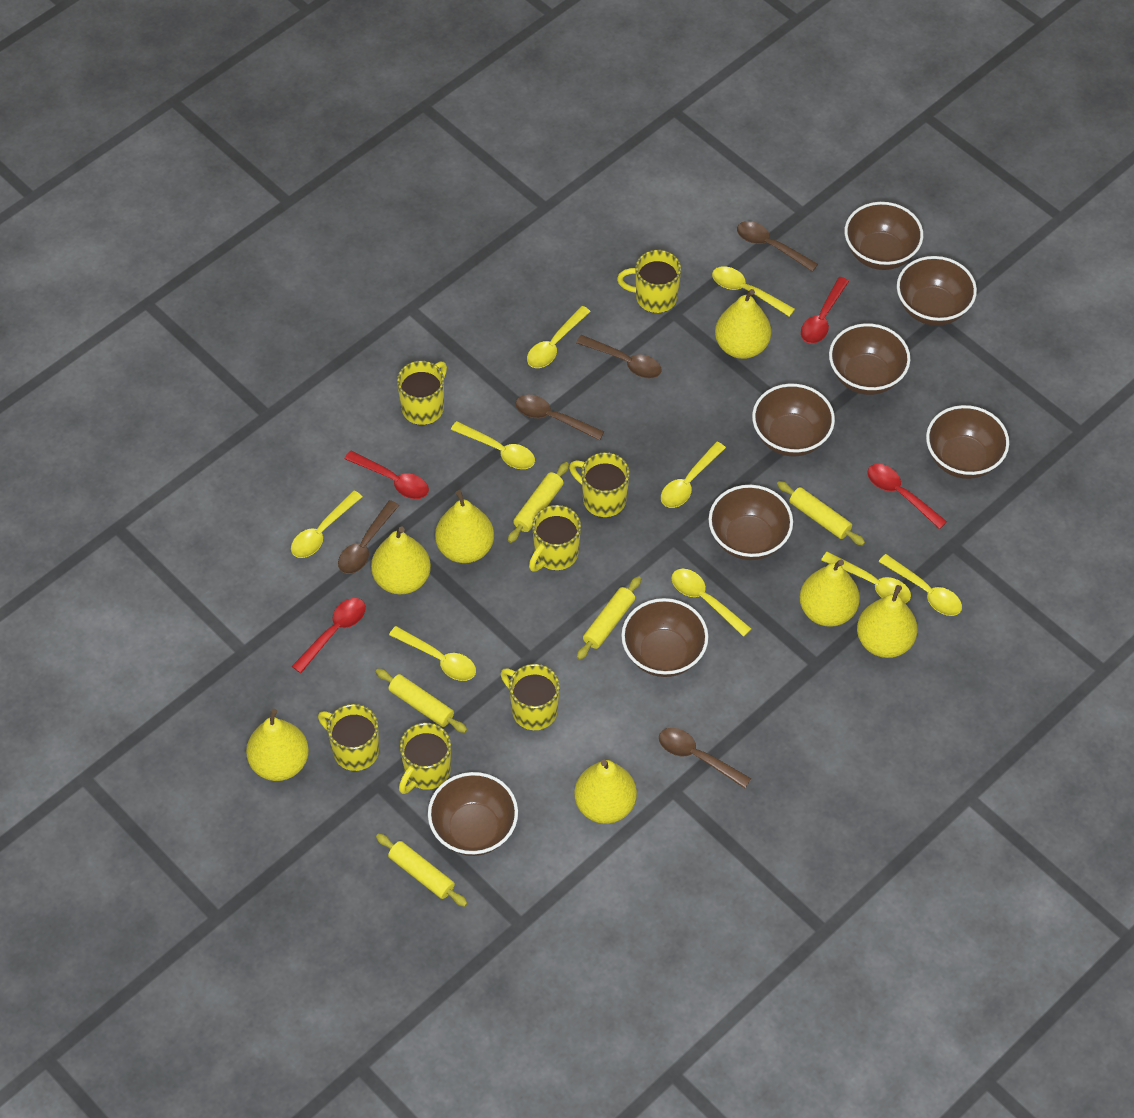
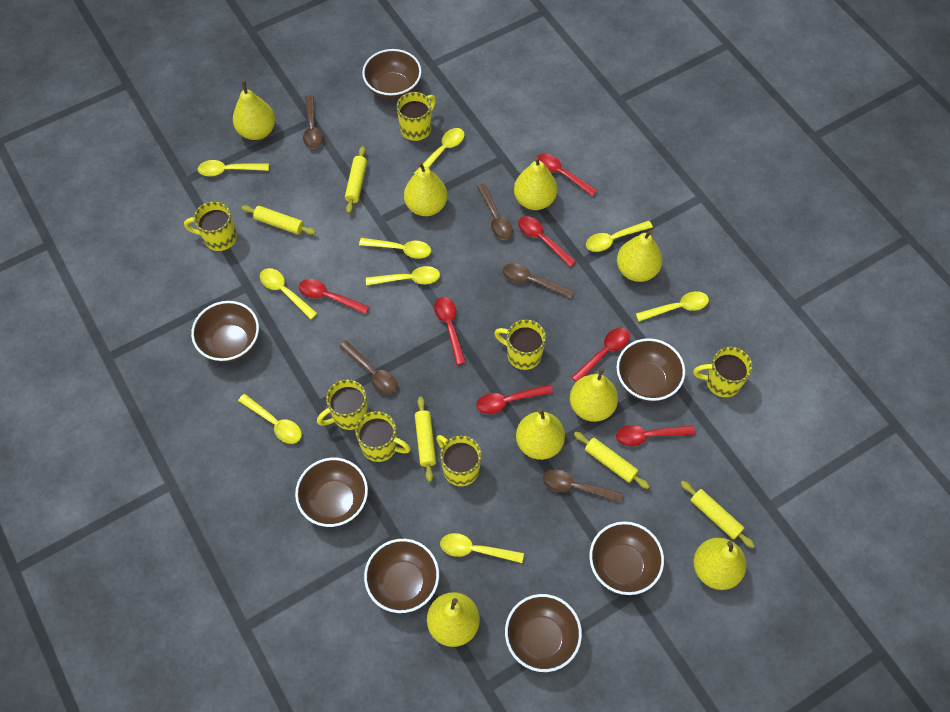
brown bowl: 8 -> 7
red spoon: 4 -> 7
yellow pear: 7 -> 8

